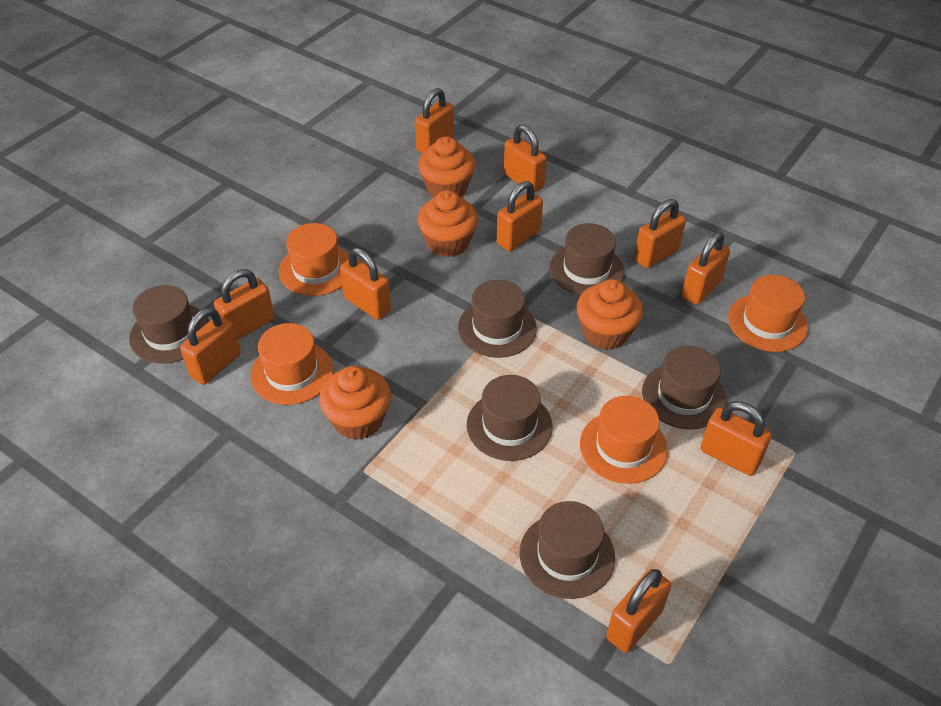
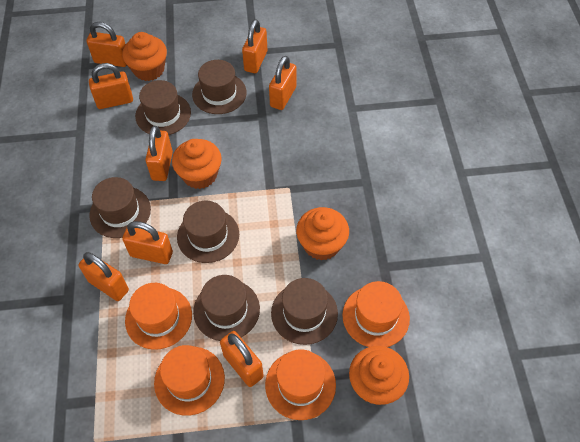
orange padlock: 10 -> 8

